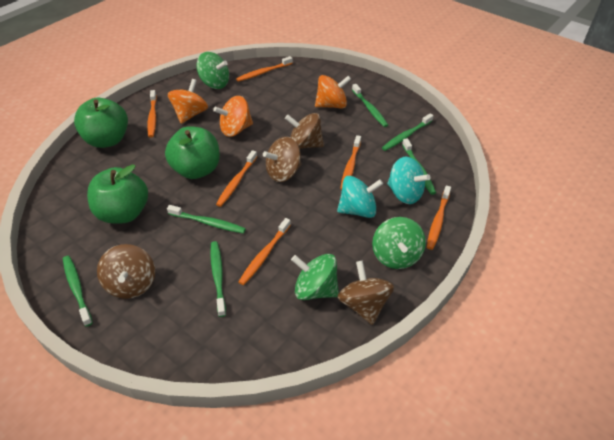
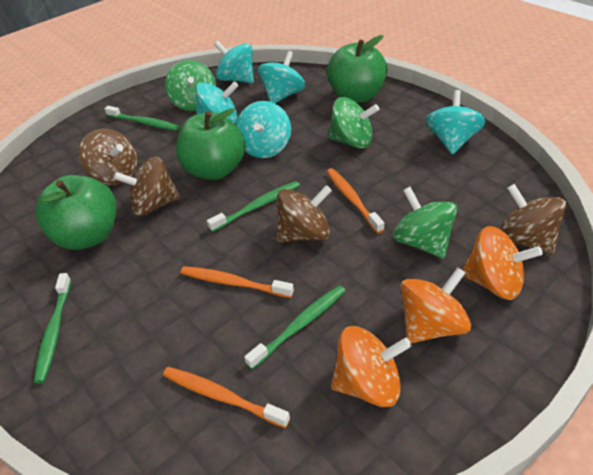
green toothbrush: 6 -> 4
orange toothbrush: 6 -> 3
turquoise spinning top: 2 -> 5

